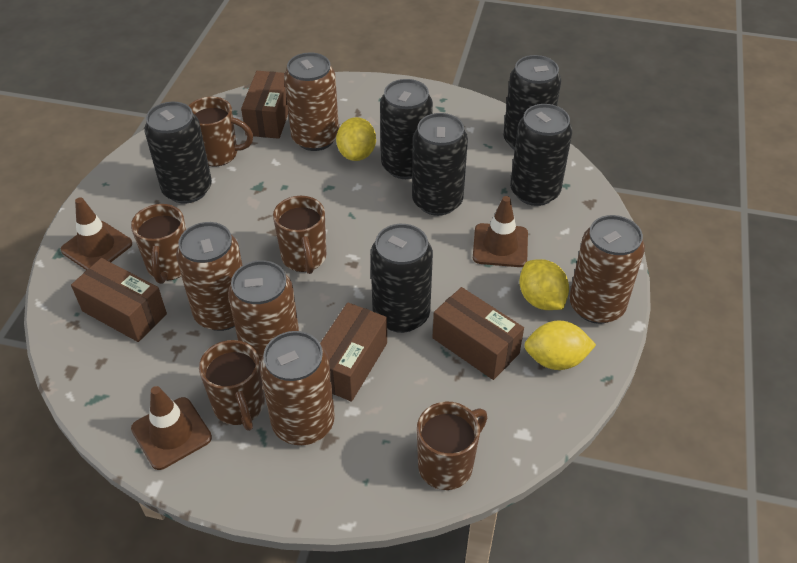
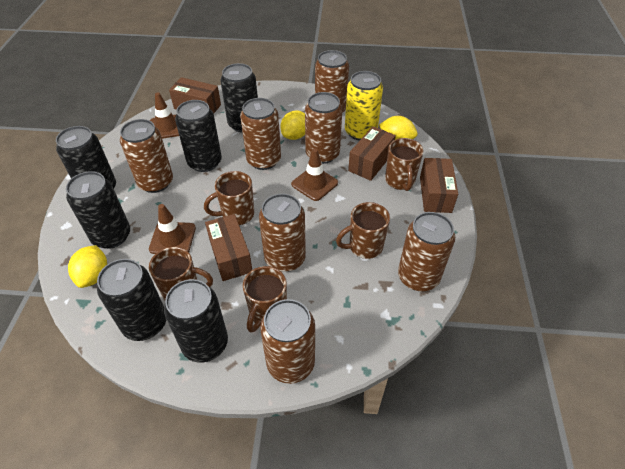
brown can: 5 -> 7
yellow can: 0 -> 1

